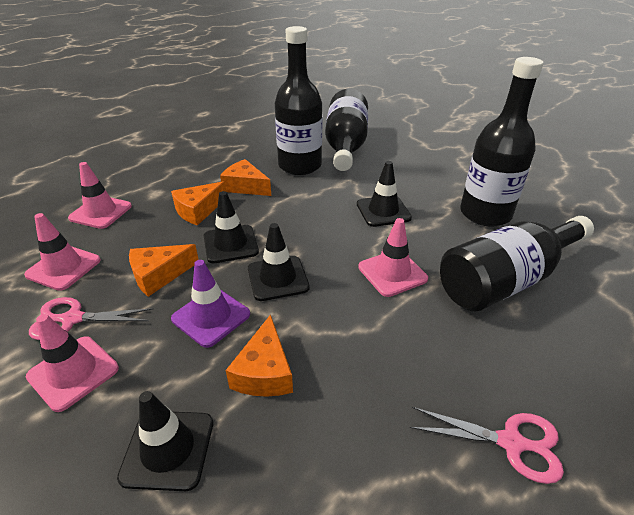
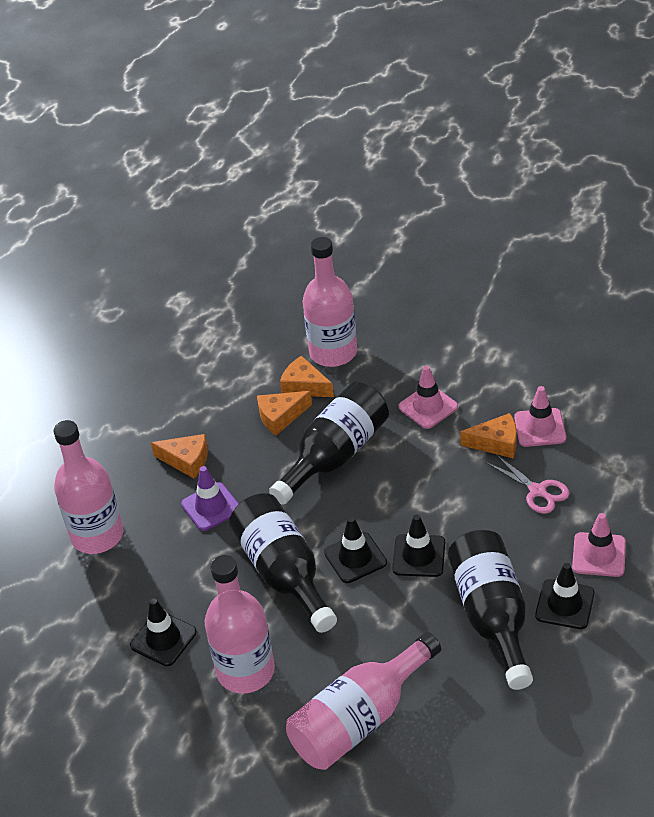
black bottle: 4 -> 3
pink bottle: 0 -> 4
pink scissors: 2 -> 1
pink traffic cone: 4 -> 3

